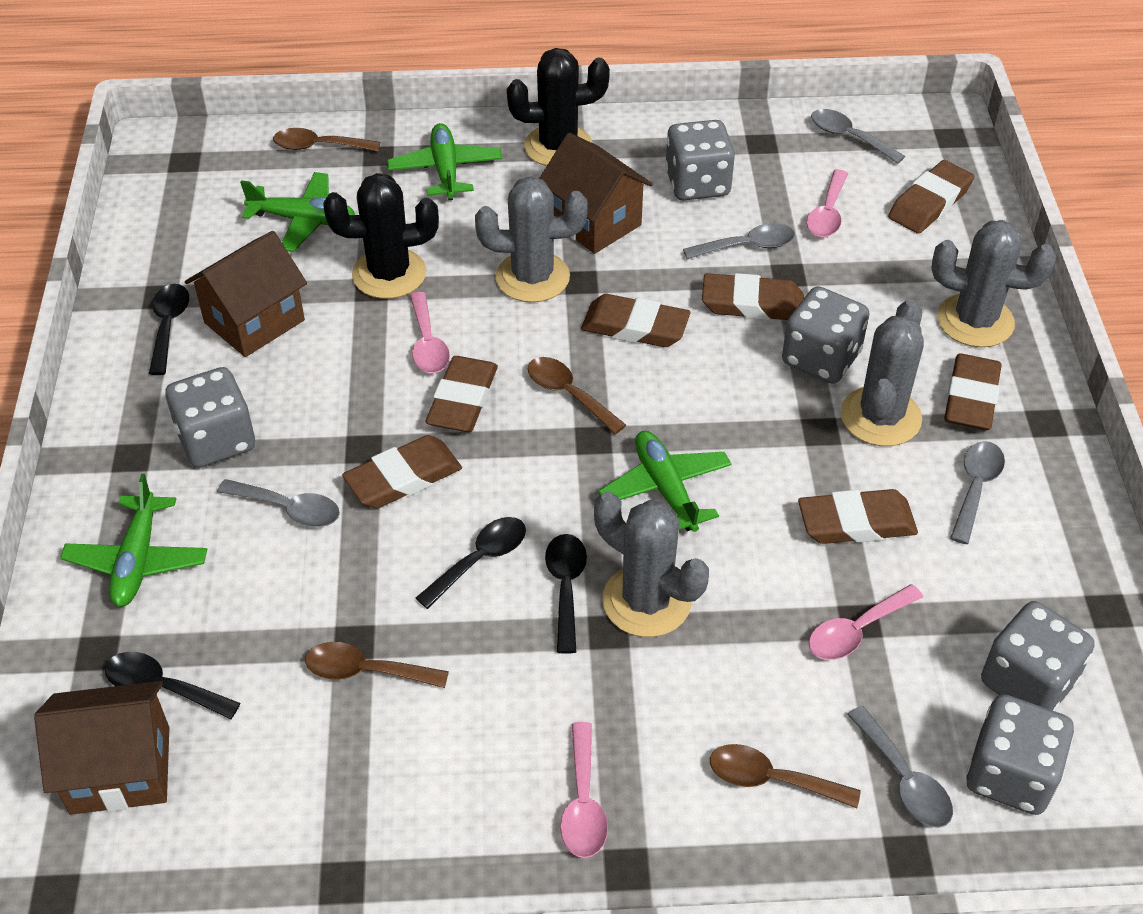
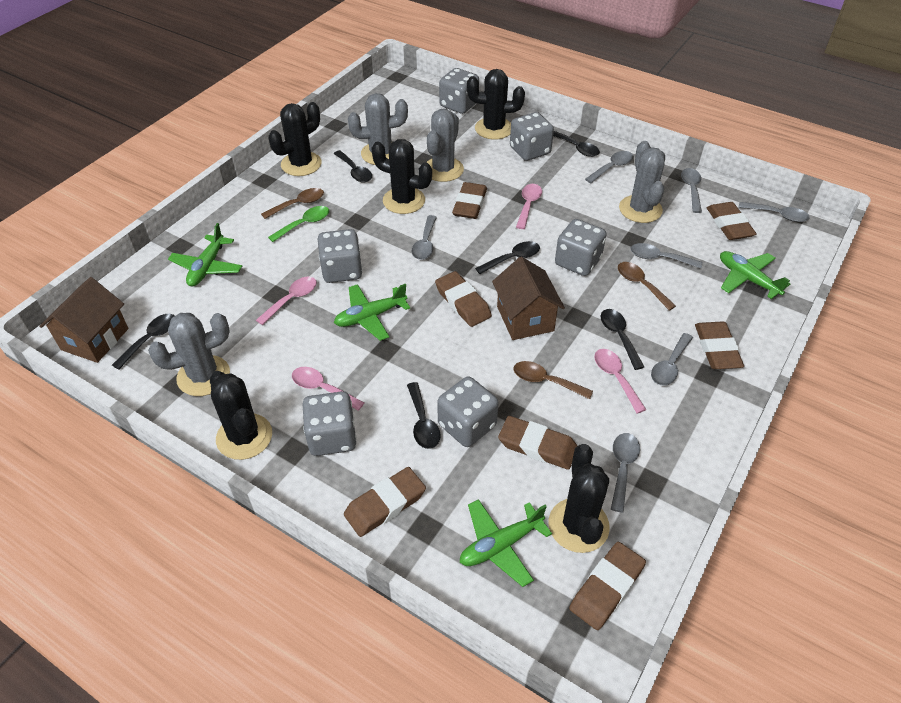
black cactus: 2 -> 5
black spoon: 4 -> 6
brown house: 3 -> 2
brown spoon: 4 -> 3
green spoon: 0 -> 1
grey dice: 5 -> 6
grey spoon: 5 -> 7

